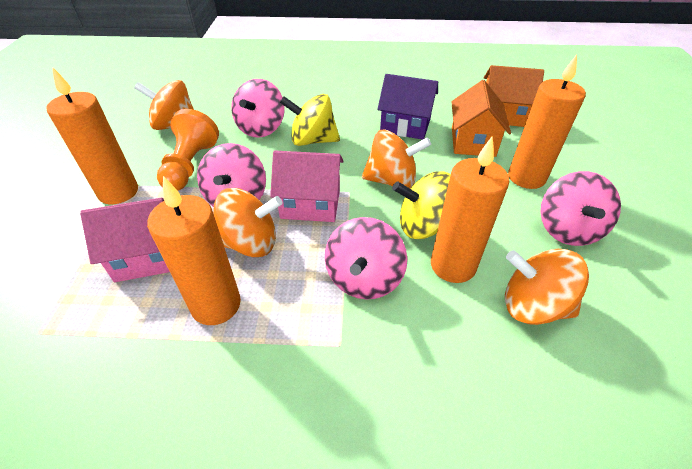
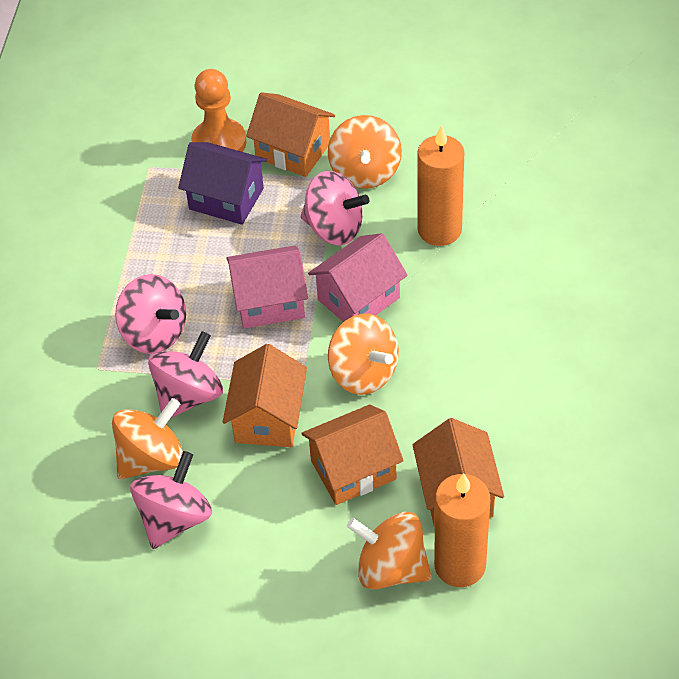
orange candle: 4 -> 2
orange house: 2 -> 4
yellow spinning top: 2 -> 0

